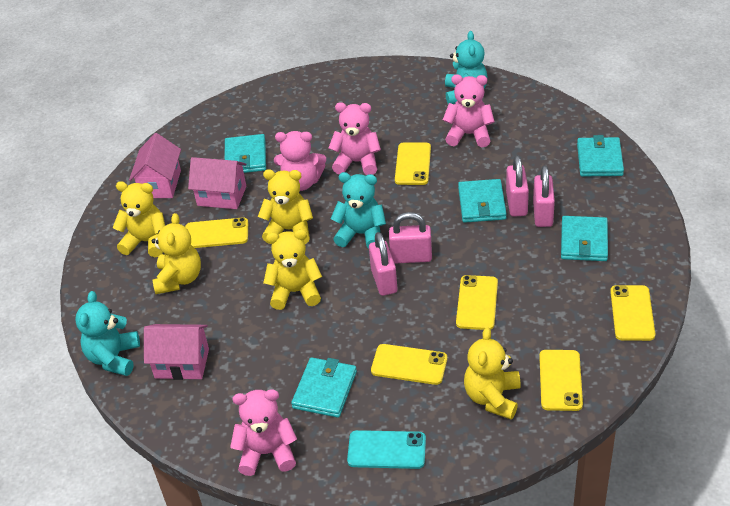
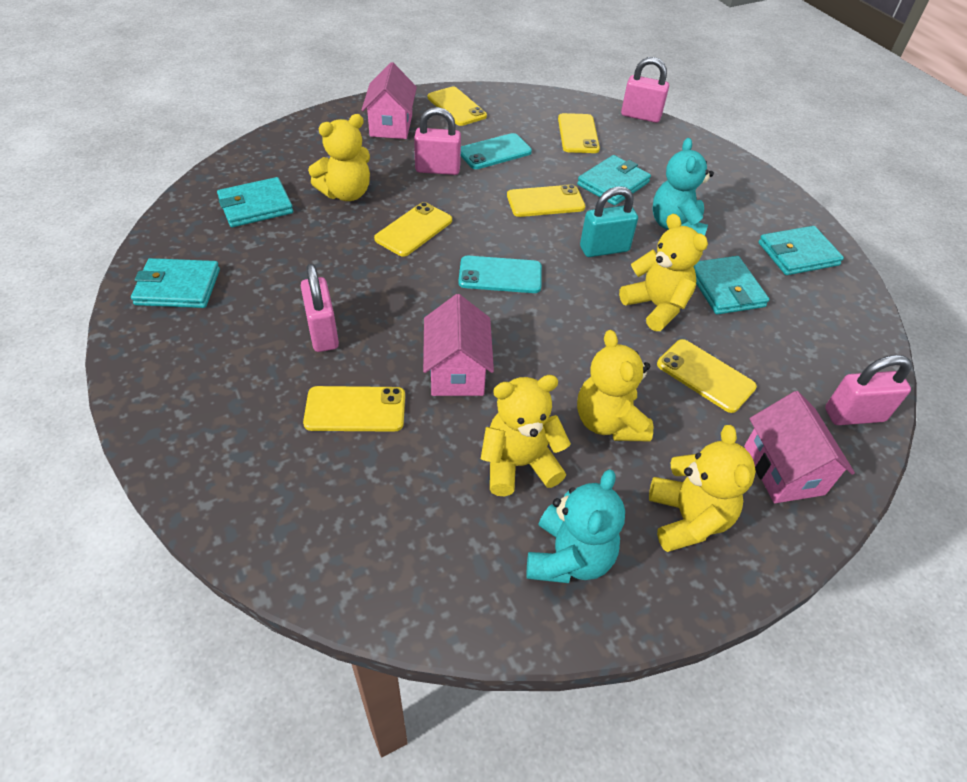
pink teddy bear: 4 -> 0
turquoise padlock: 0 -> 1
turquoise phone: 1 -> 2
turquoise teddy bear: 3 -> 2

